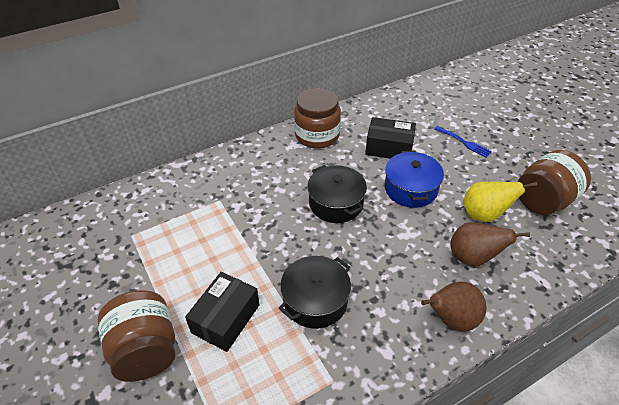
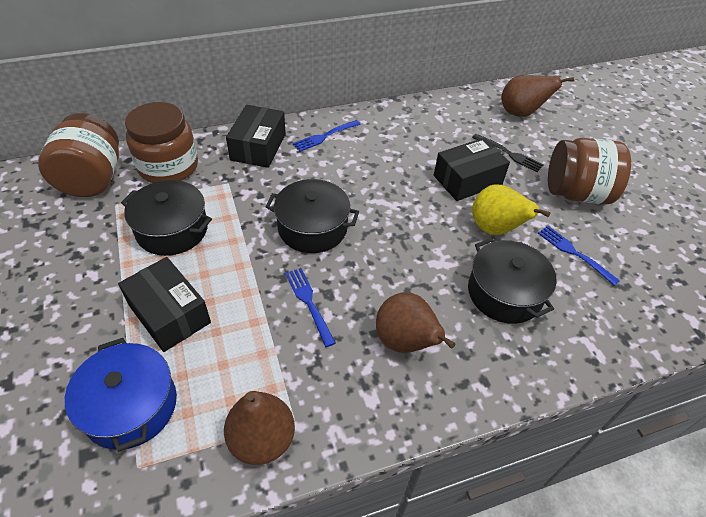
black box: 2 -> 3
black fork: 0 -> 1
black pot: 2 -> 3
blue fork: 1 -> 3
brown pear: 2 -> 3

